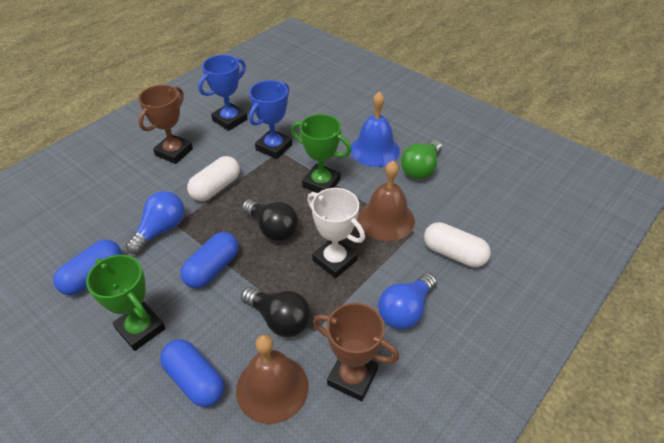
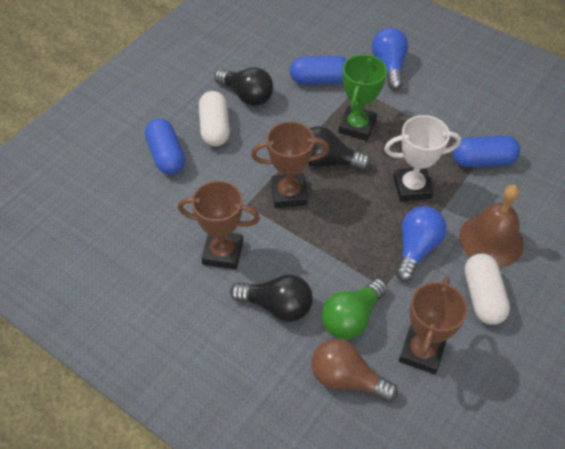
black light bulb: 2 -> 3
blue bell: 1 -> 0
blue trophy: 2 -> 0
brown bell: 2 -> 1
brown light bulb: 0 -> 1
brown trophy: 2 -> 3
green trophy: 2 -> 1

